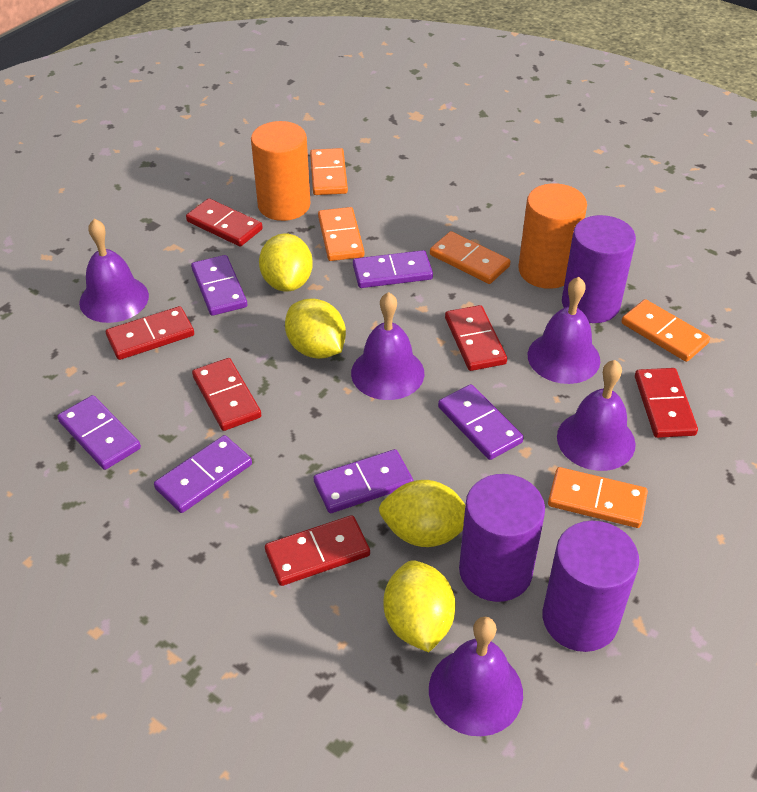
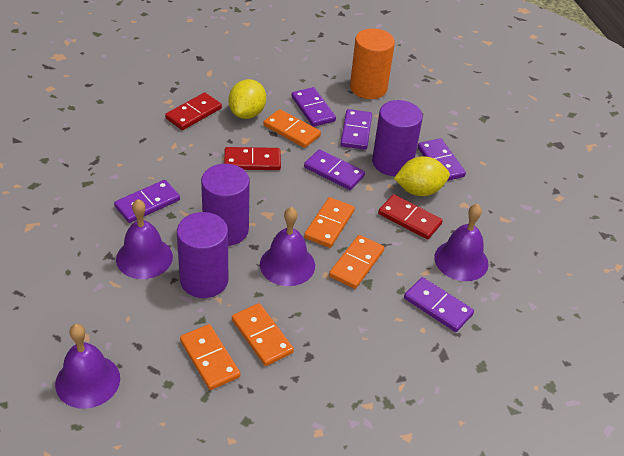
orange cylinder: 2 -> 1
purple bell: 5 -> 4
red domino: 6 -> 3
yellow lemon: 4 -> 2

